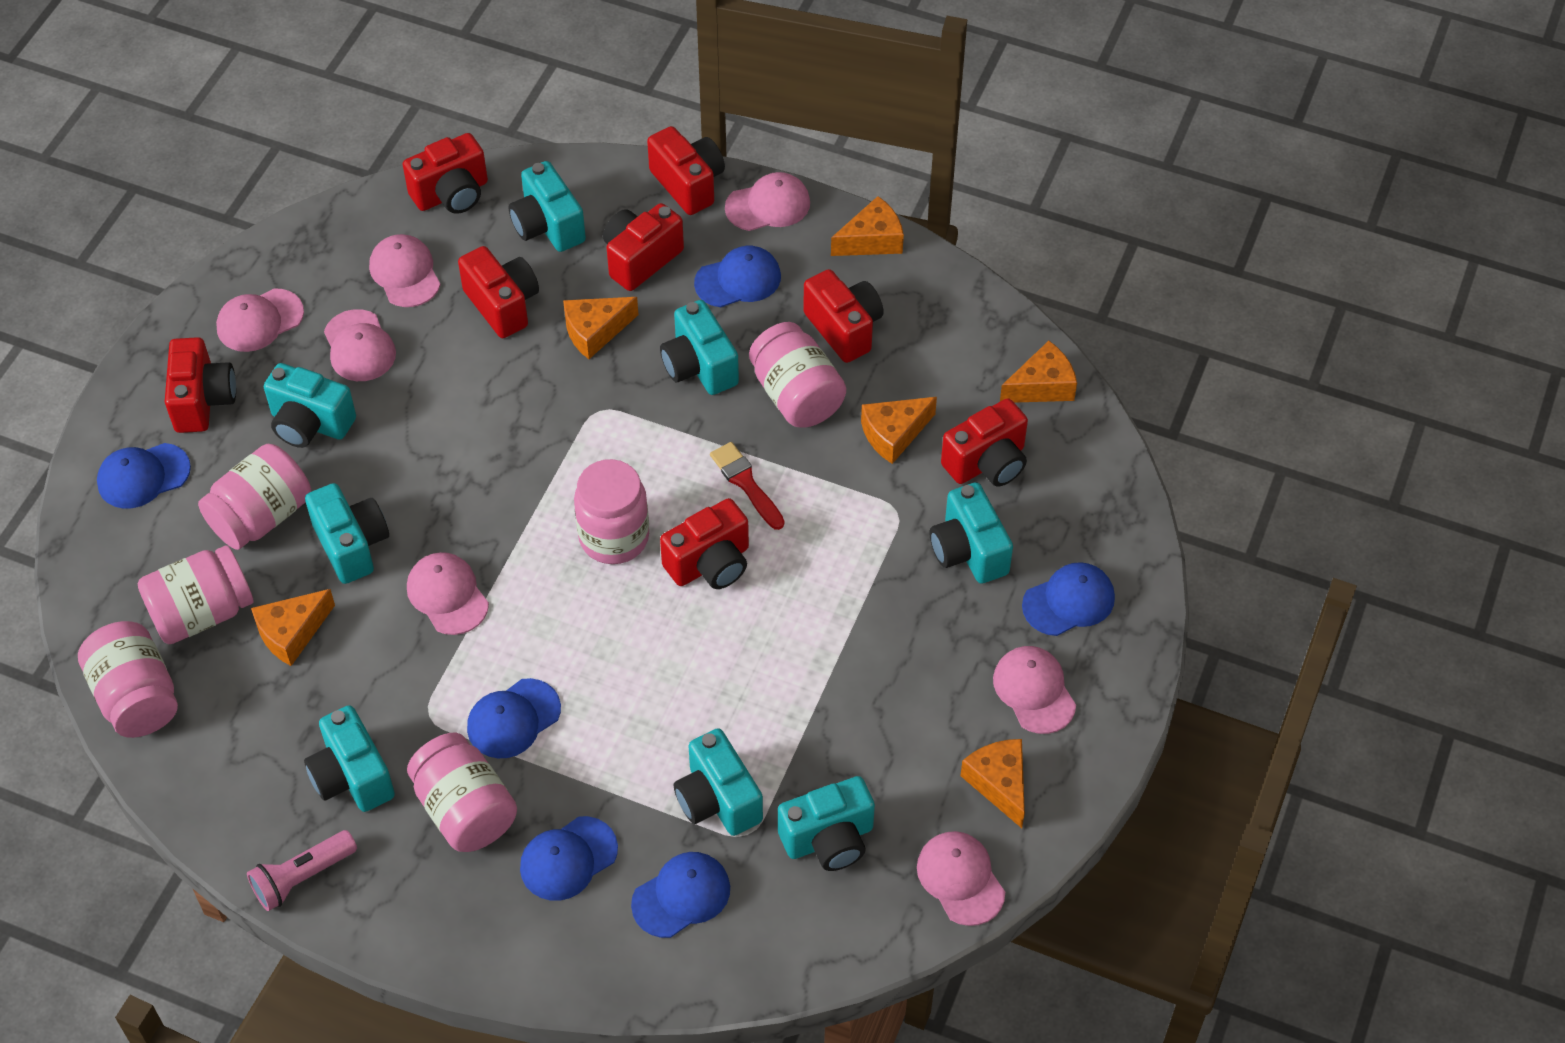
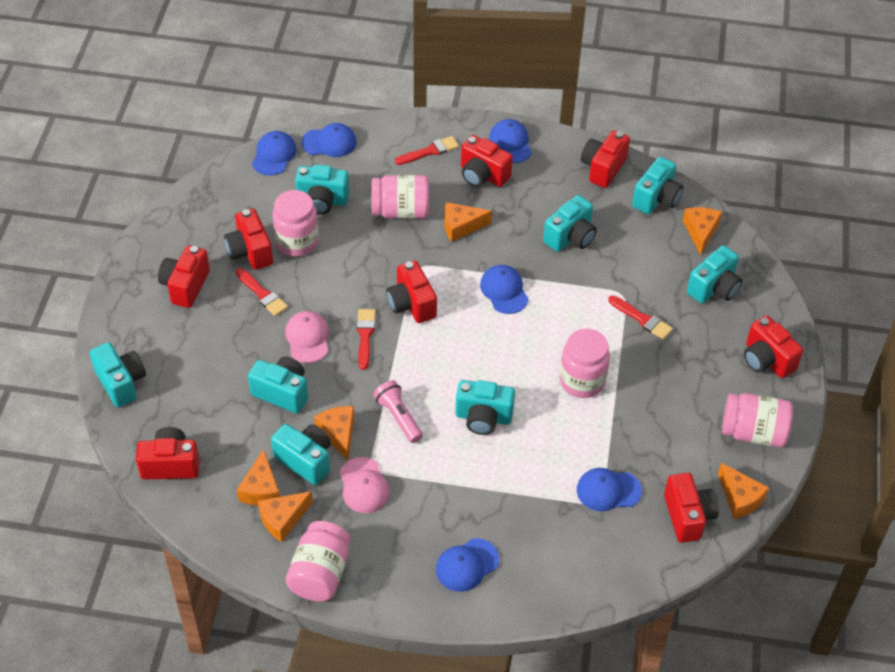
pink cap: 7 -> 2
pink jar: 6 -> 5
red brush: 1 -> 4

